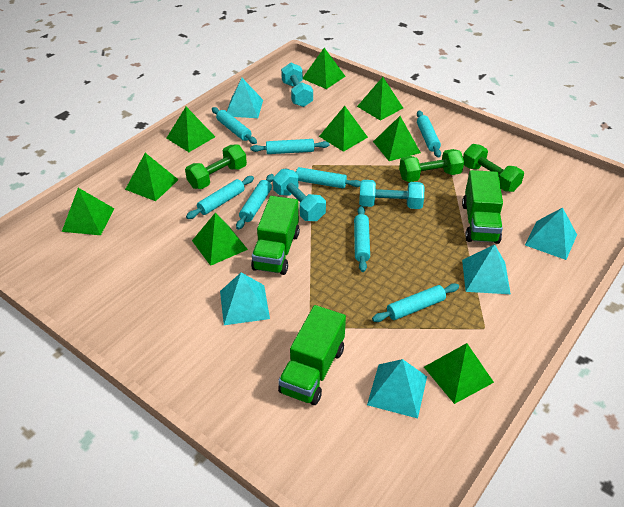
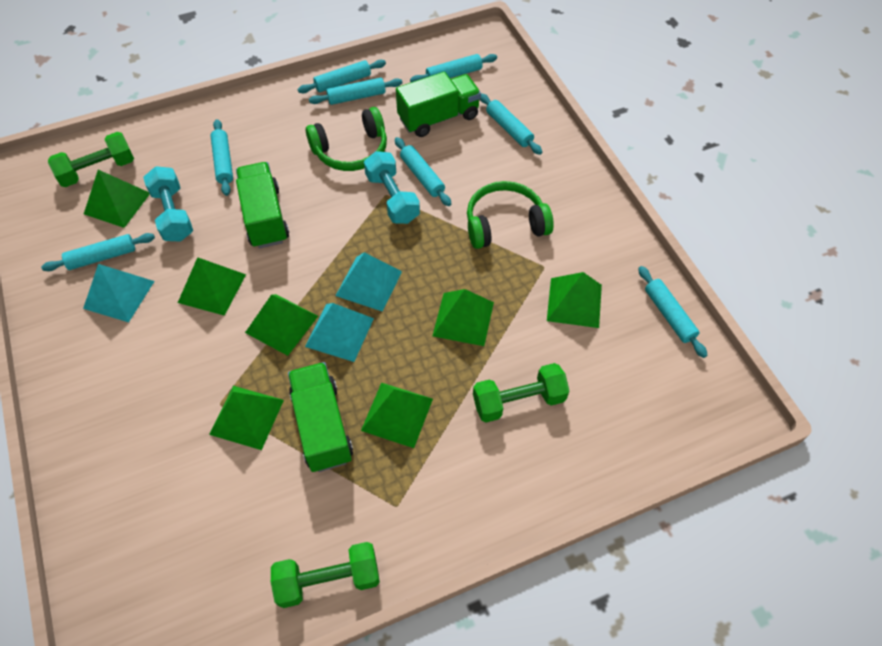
green headphones: 0 -> 2
green pyramid: 9 -> 7
turquoise dumbbell: 3 -> 2
turquoise pyramid: 5 -> 3

